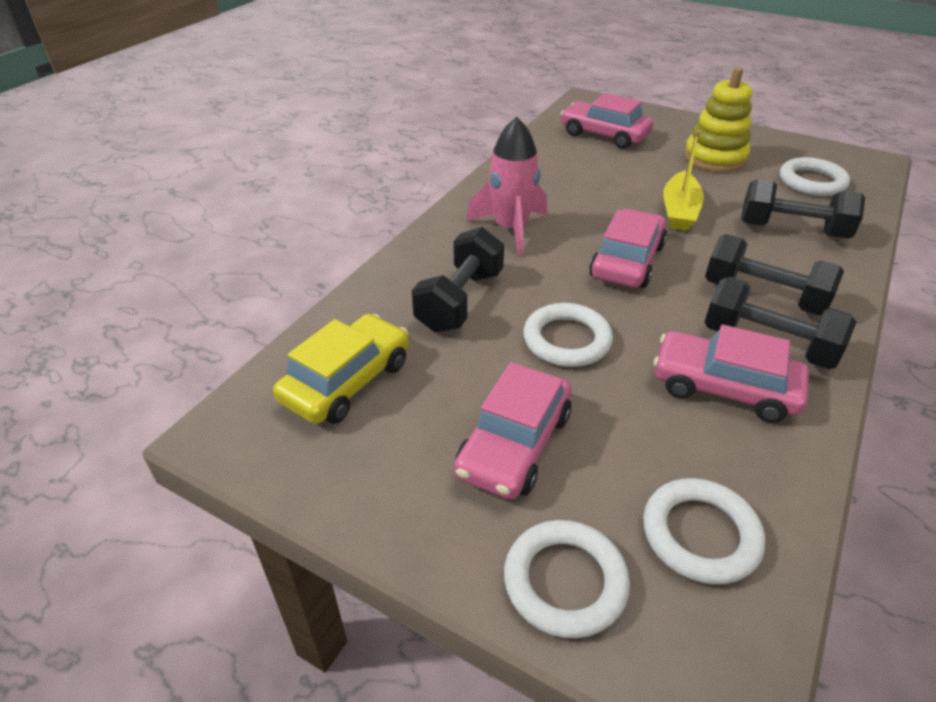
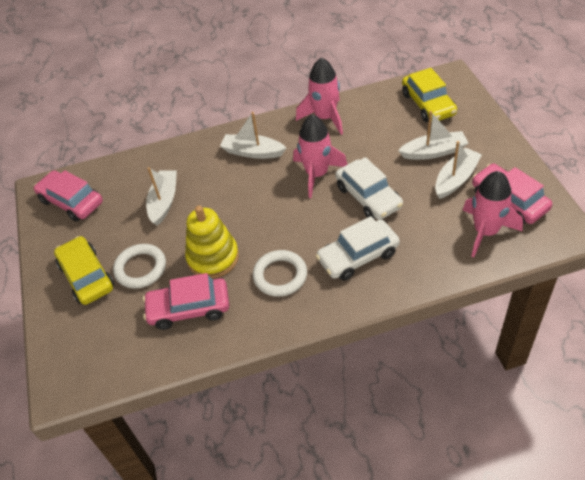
black dumbbell: 4 -> 0
pink car: 4 -> 3
pink rocket: 1 -> 3
white boat: 0 -> 4
white car: 0 -> 2
white ring: 4 -> 2
yellow boat: 1 -> 0
yellow car: 1 -> 2

